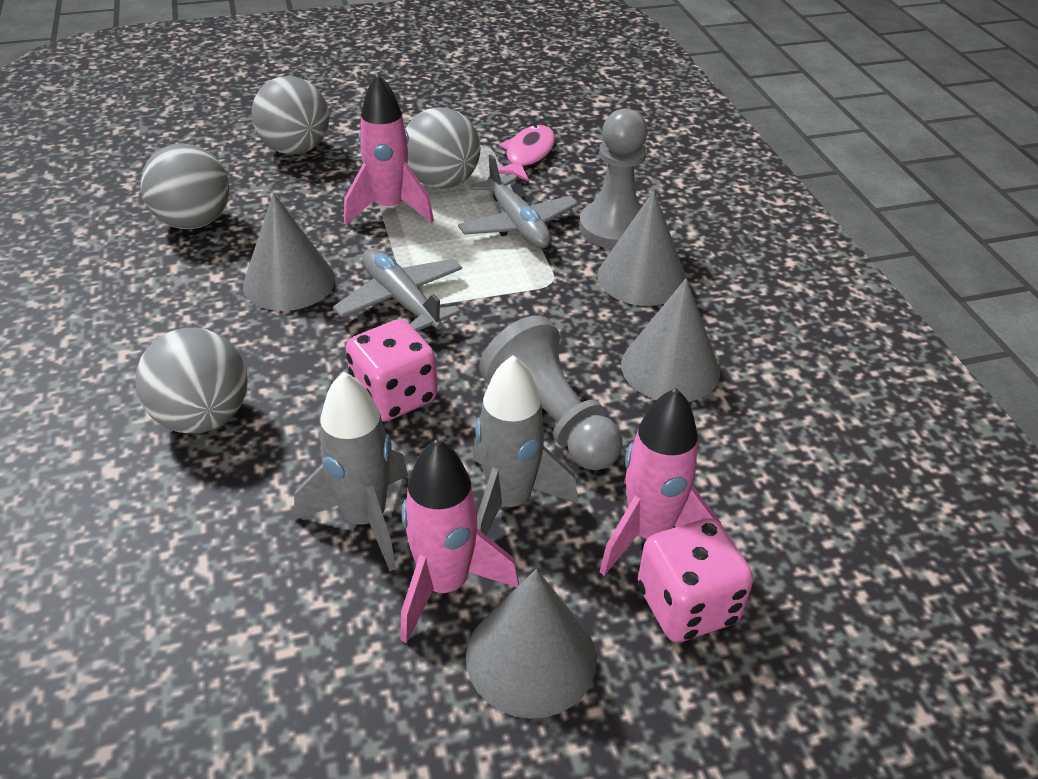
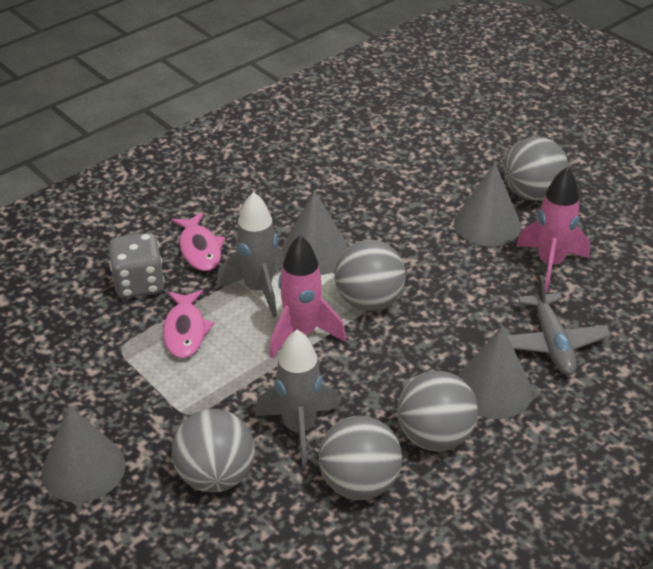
grey ball: 4 -> 5
grey dice: 0 -> 1
grey pawn: 2 -> 0
grey plane: 2 -> 1
pink dice: 2 -> 0
pink fish: 1 -> 2
pink rocket: 3 -> 2

